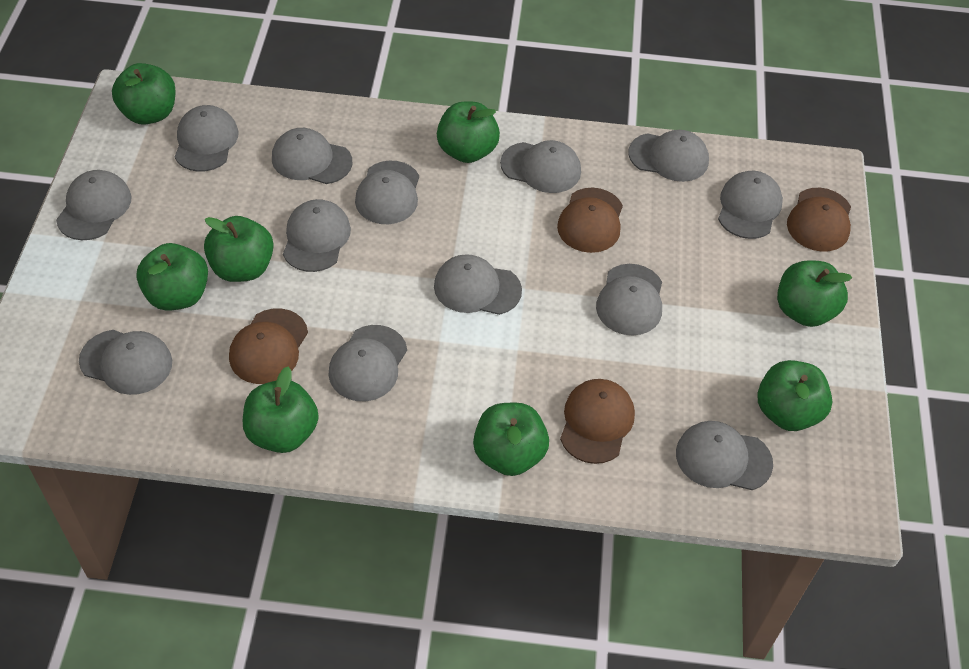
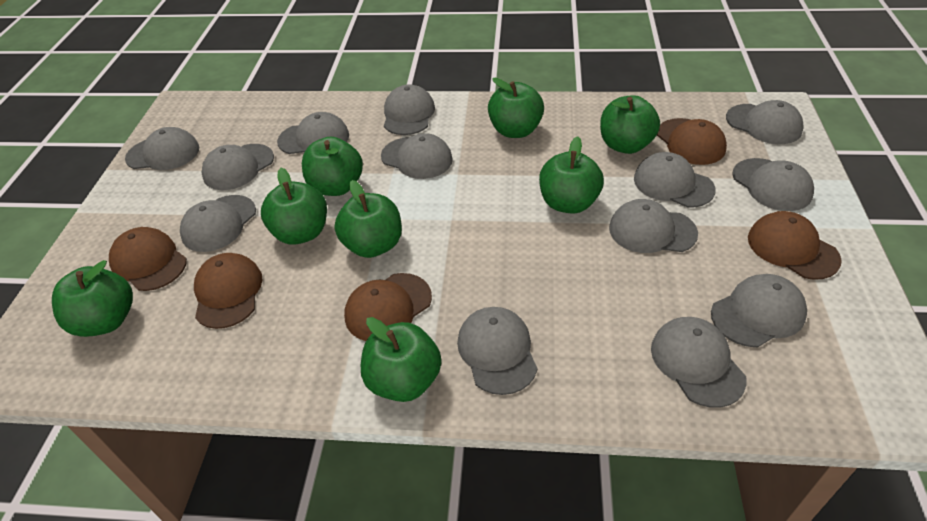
brown cap: 4 -> 5

